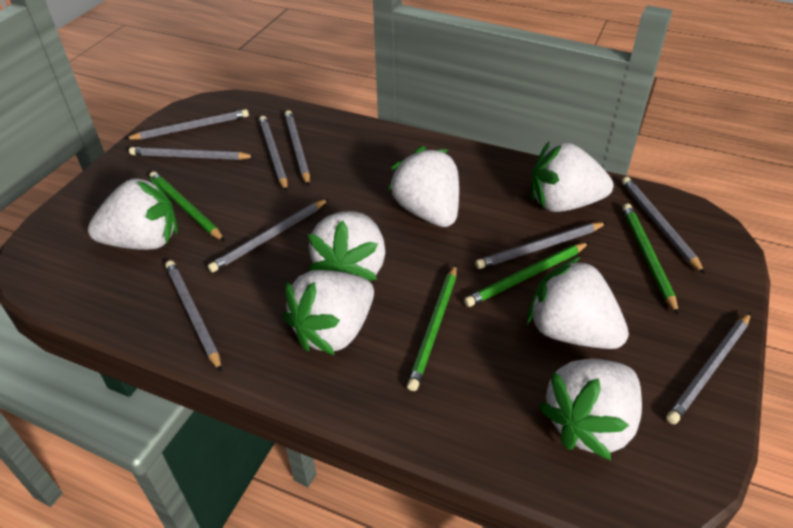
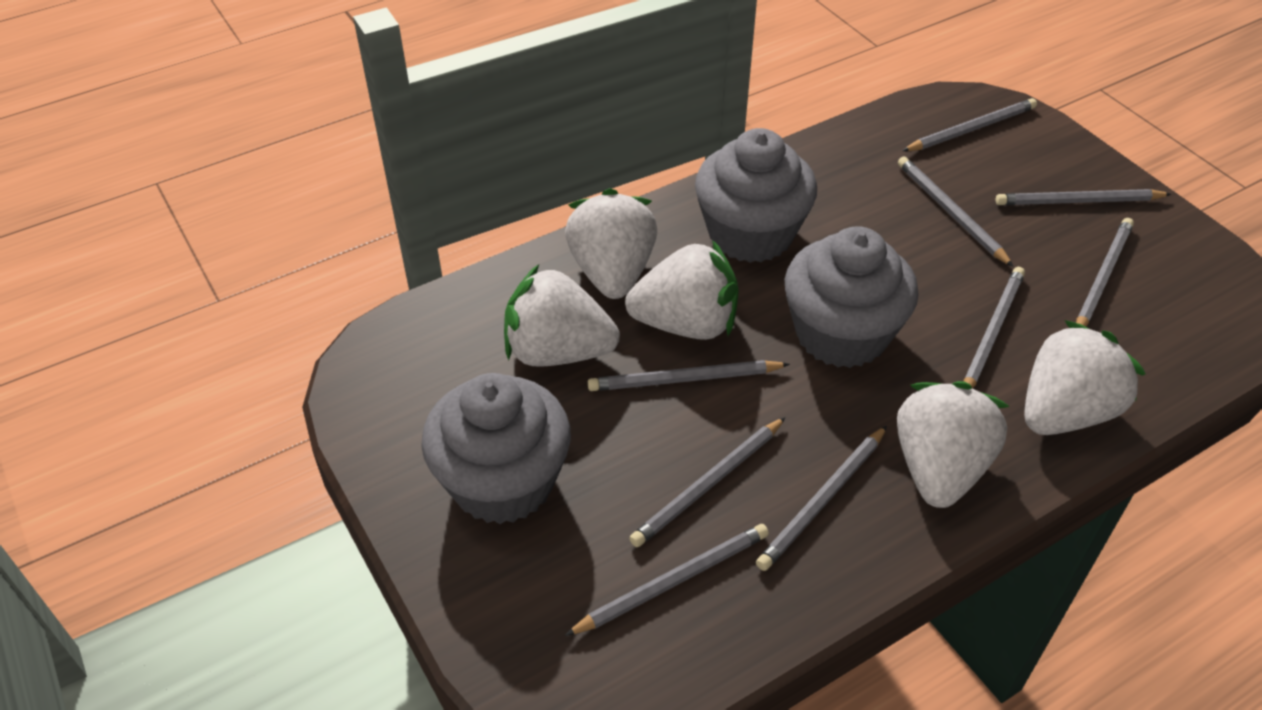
green pencil: 4 -> 0
grey cupcake: 0 -> 3
white strawberry: 7 -> 5

